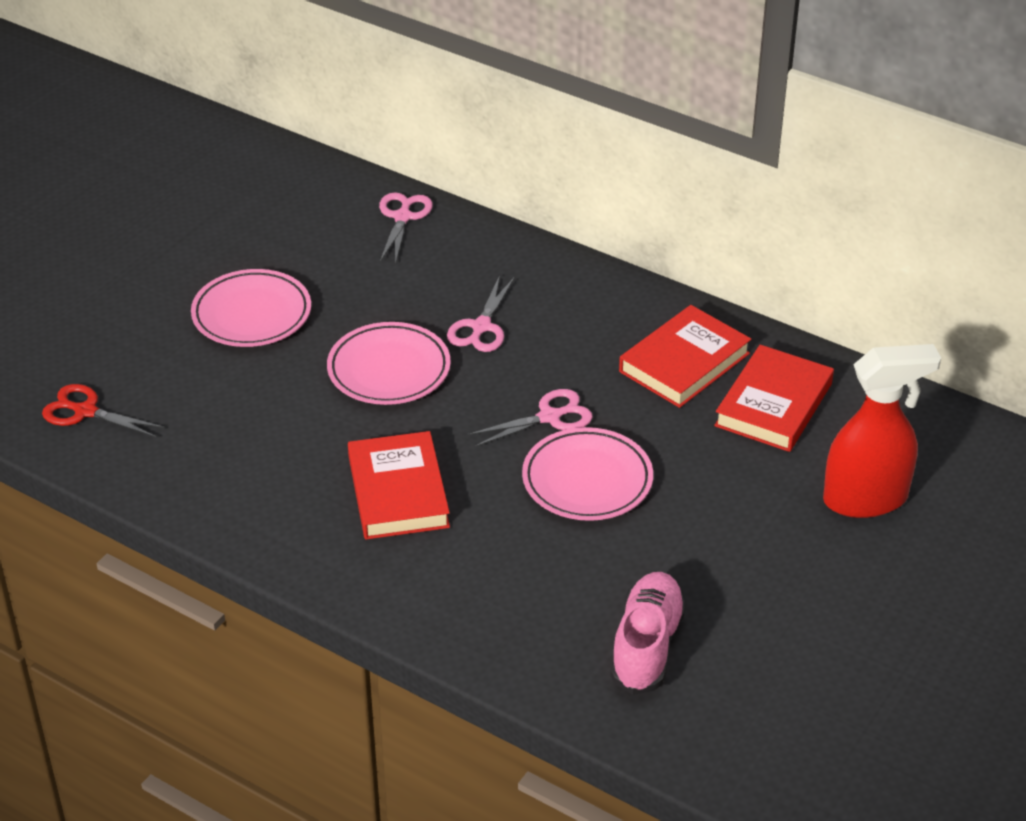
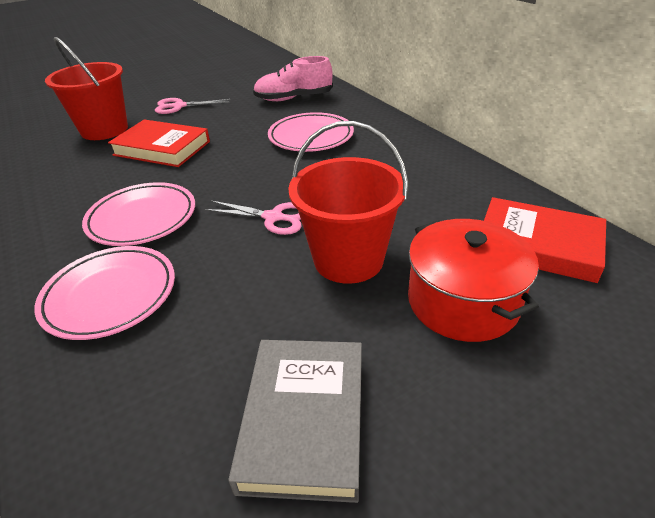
grey book: 0 -> 1
pink scissors: 3 -> 2
red book: 3 -> 2
red bucket: 0 -> 2
red pot: 0 -> 1
red scissors: 1 -> 0
red spray bottle: 1 -> 0

